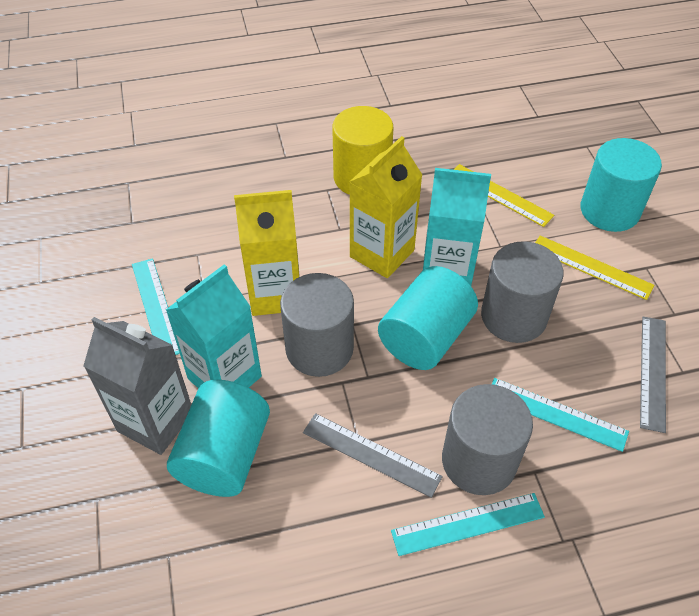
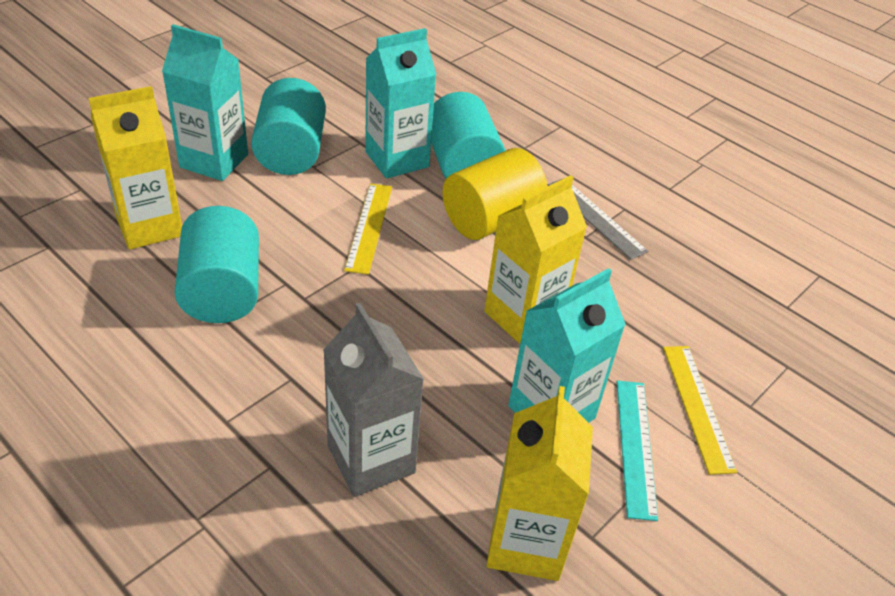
grey cylinder: 3 -> 0
grey ruler: 2 -> 1
turquoise carton: 2 -> 3
turquoise ruler: 3 -> 1
yellow carton: 2 -> 3

